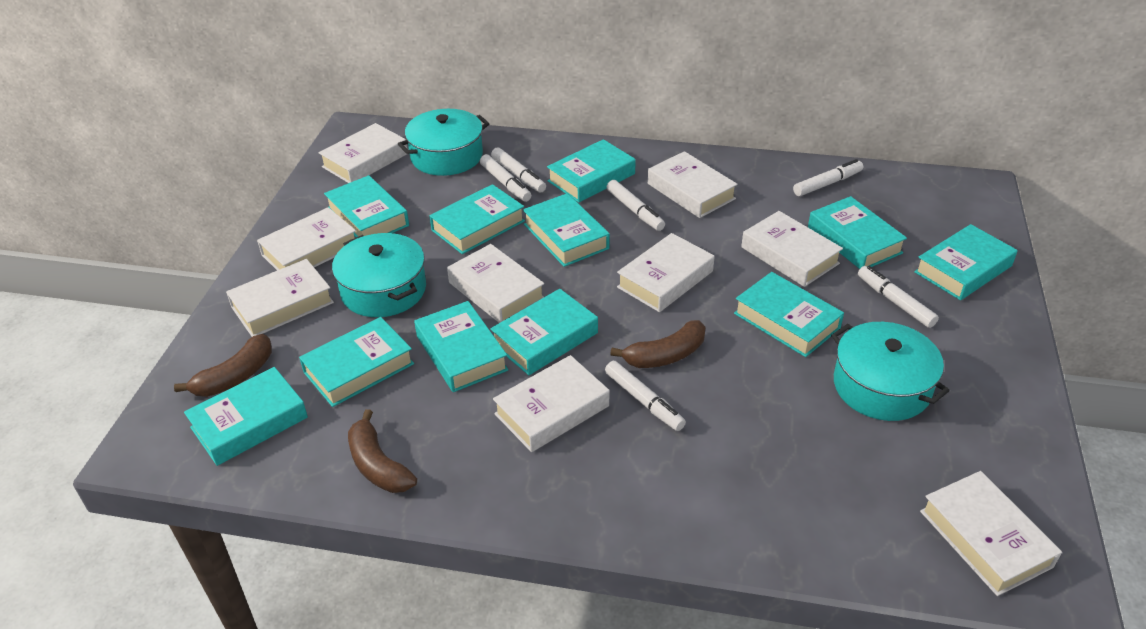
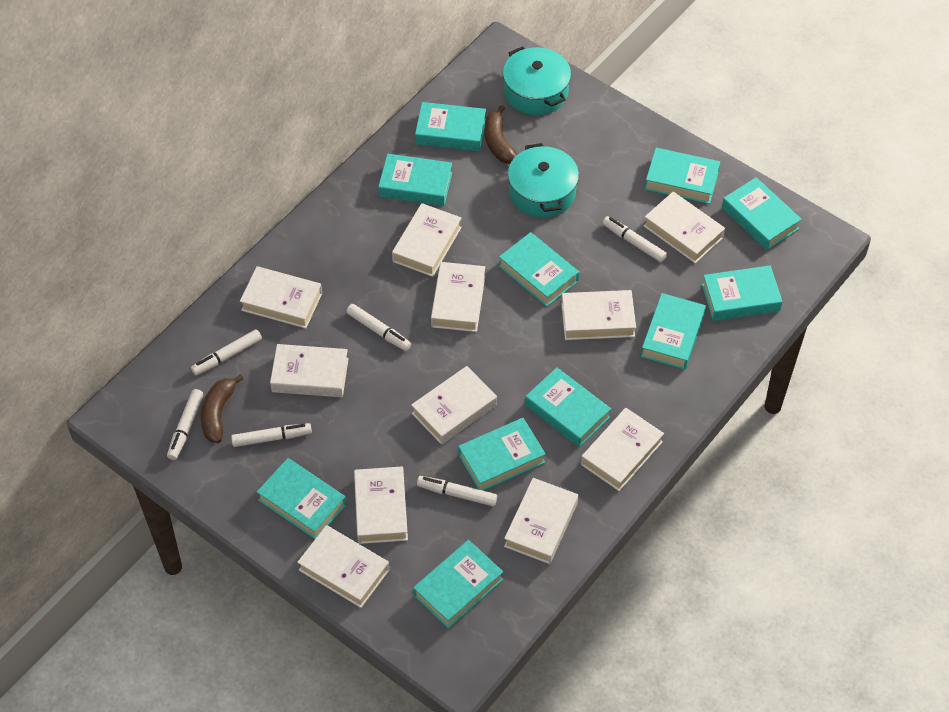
brown banana: 3 -> 2
turquoise pot: 3 -> 2
white book: 9 -> 11

